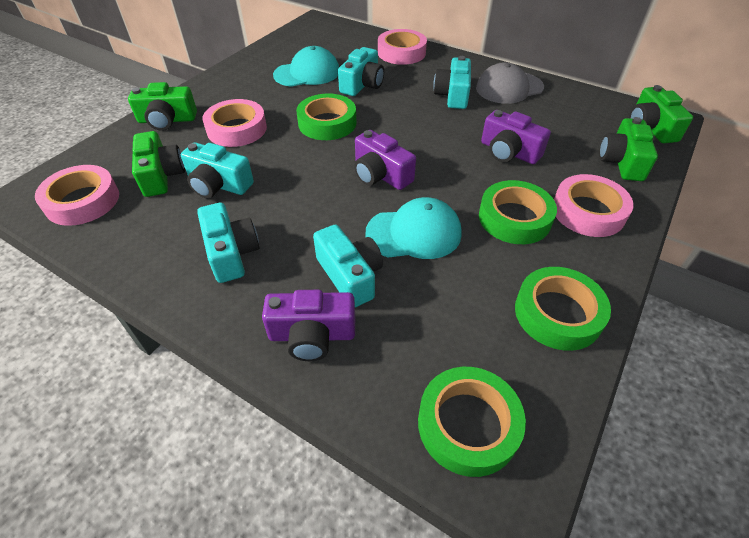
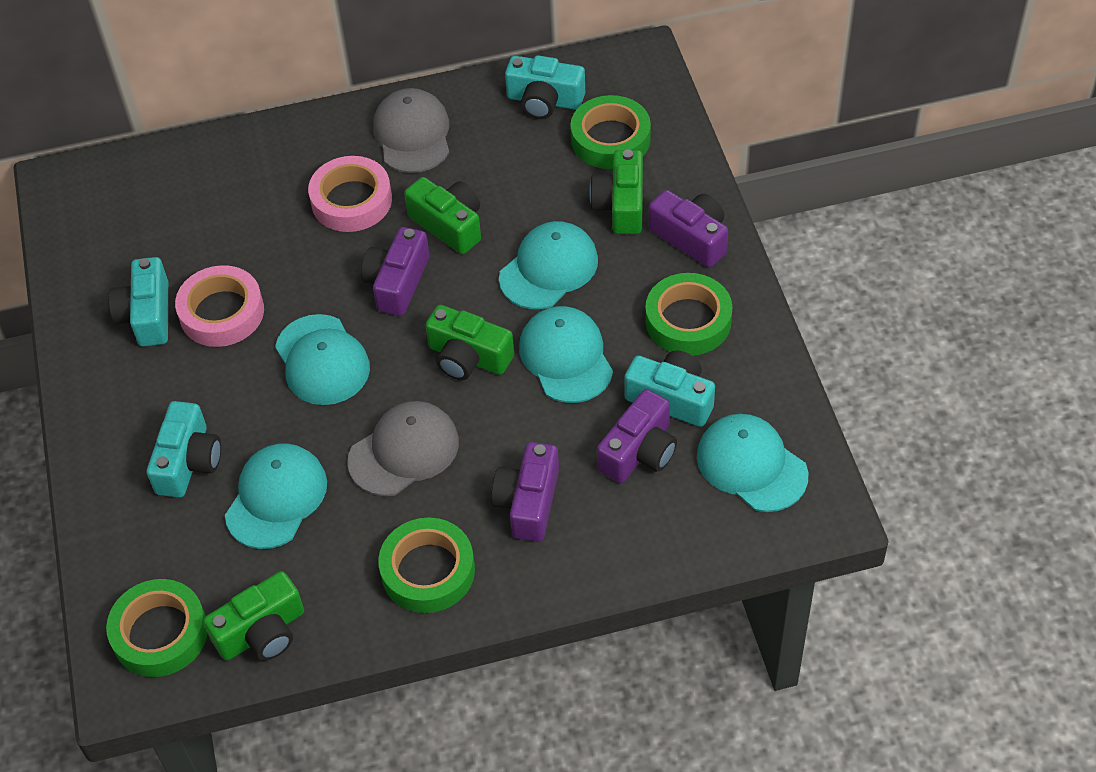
grey cap: 1 -> 2
pink tape: 4 -> 2
purple camera: 3 -> 4
turquoise camera: 5 -> 4
turquoise cap: 2 -> 5

